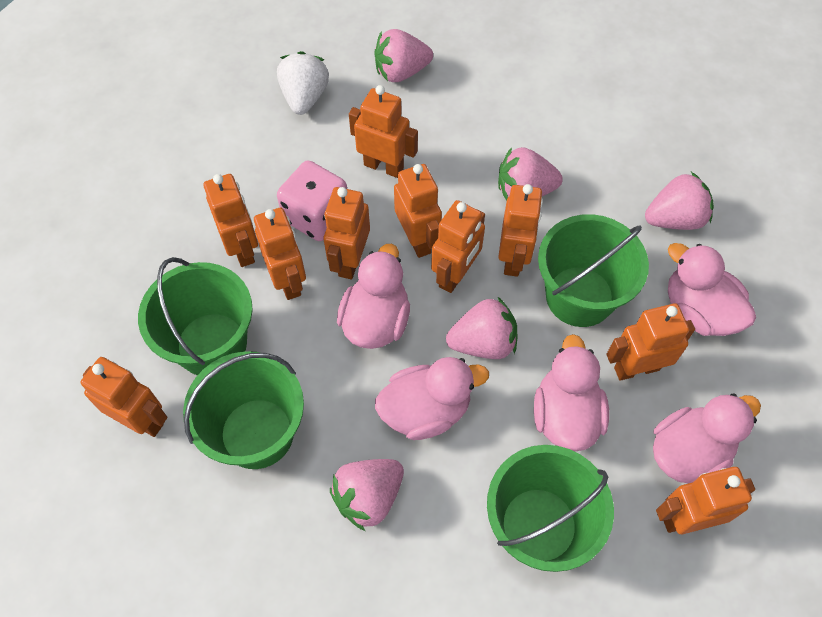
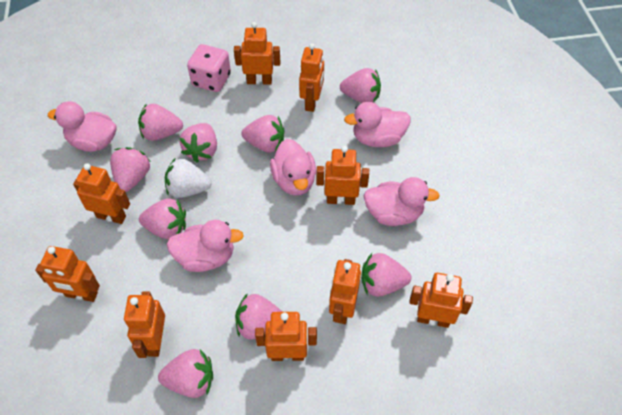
green bucket: 4 -> 0
orange robot: 10 -> 9
pink strawberry: 5 -> 9

